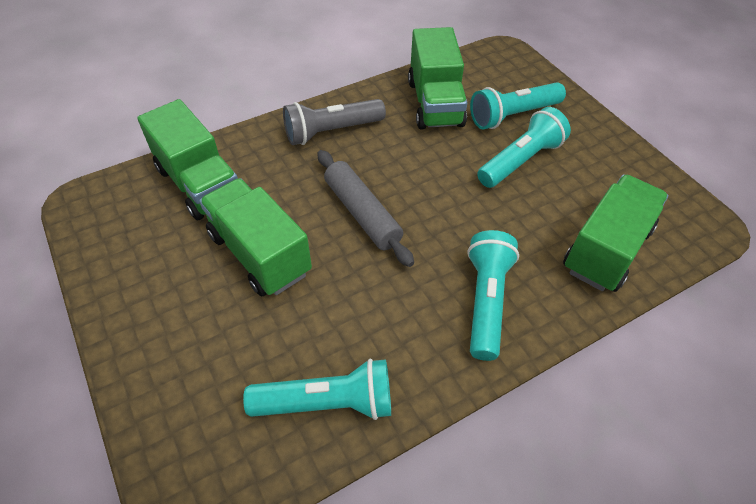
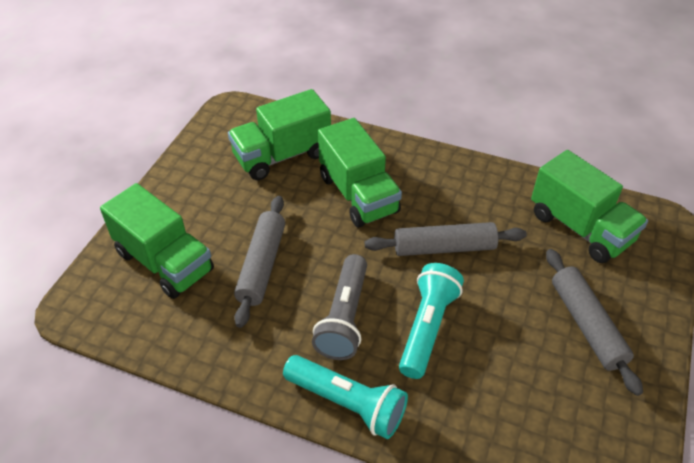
grey rolling pin: 1 -> 3
turquoise flashlight: 4 -> 2

